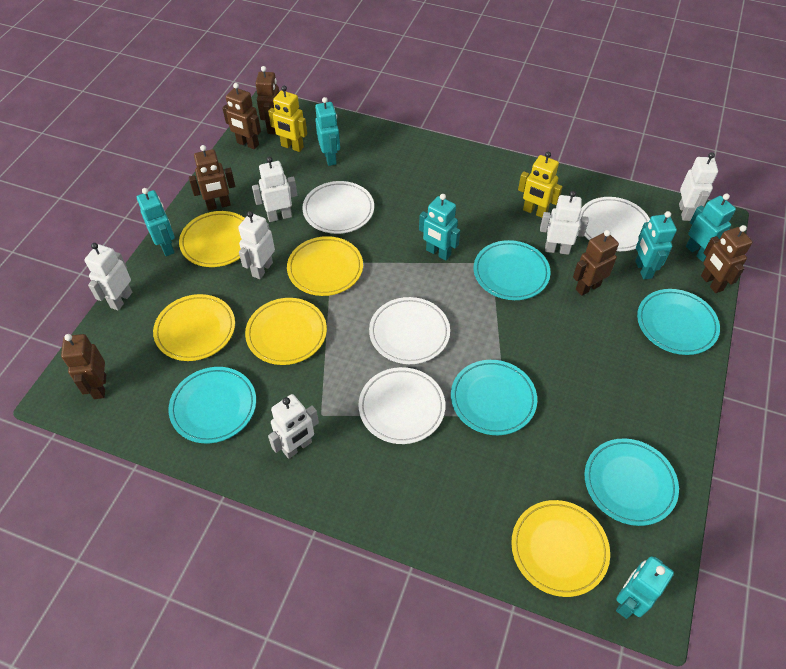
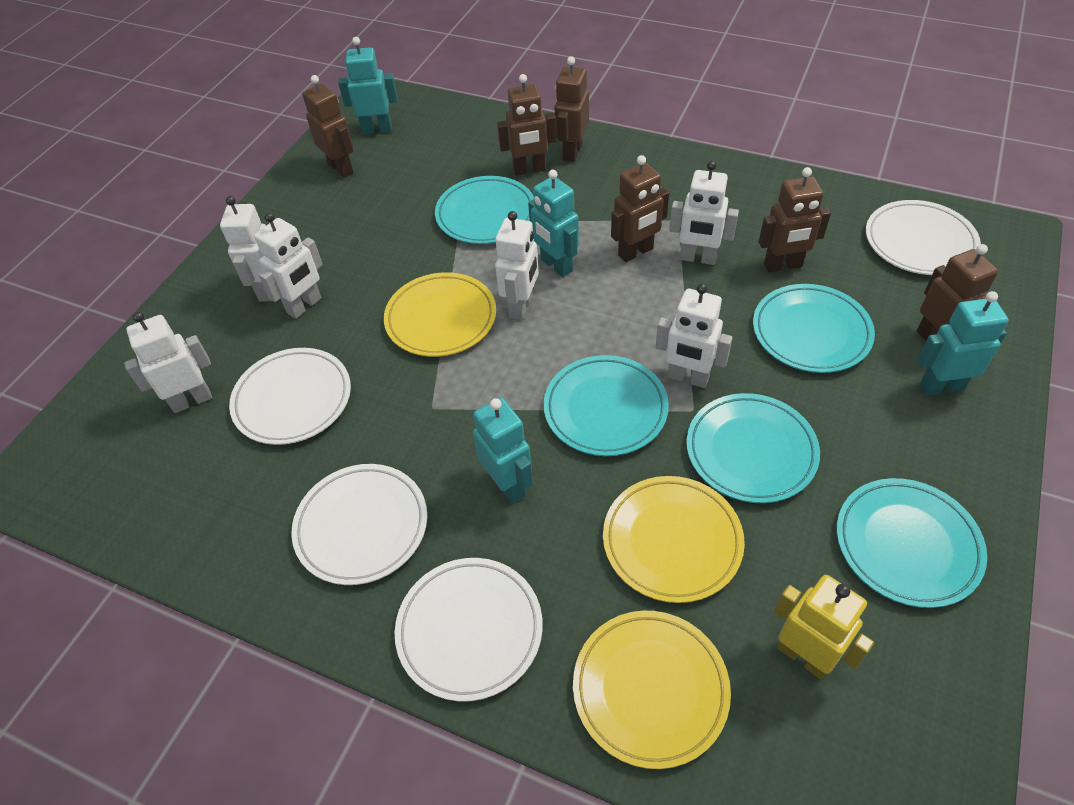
turquoise robot: 6 -> 4
yellow plate: 5 -> 3
yellow robot: 2 -> 1

